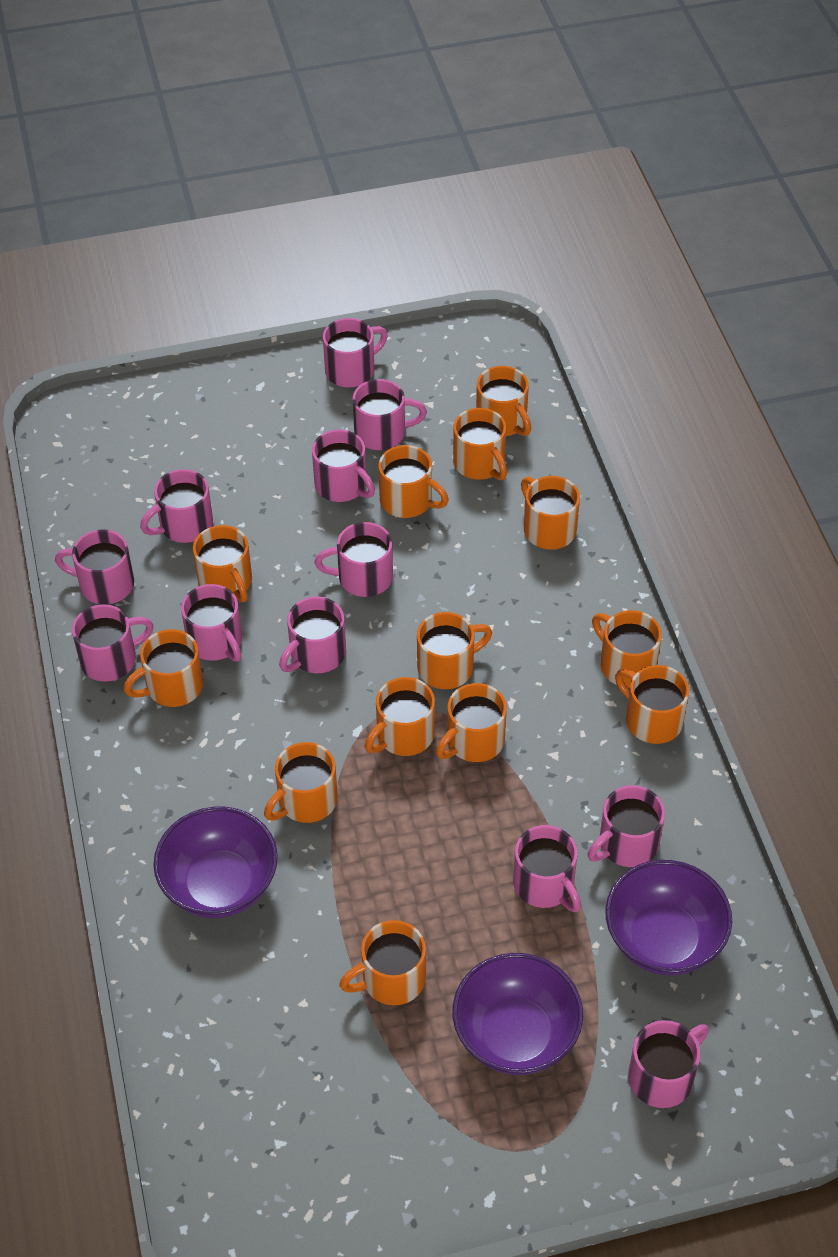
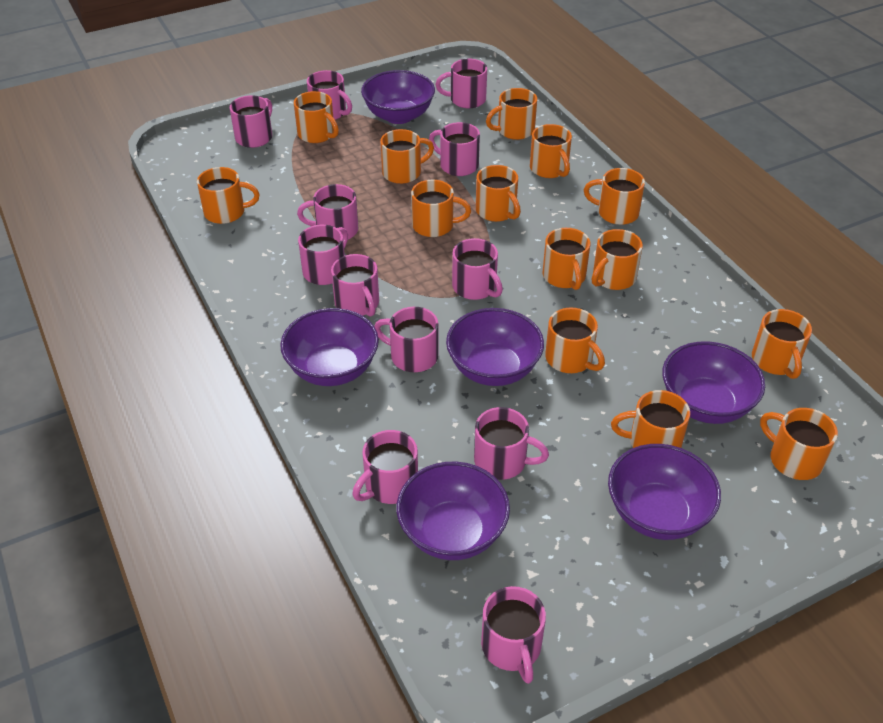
orange mug: 13 -> 14
purple bowl: 3 -> 6

